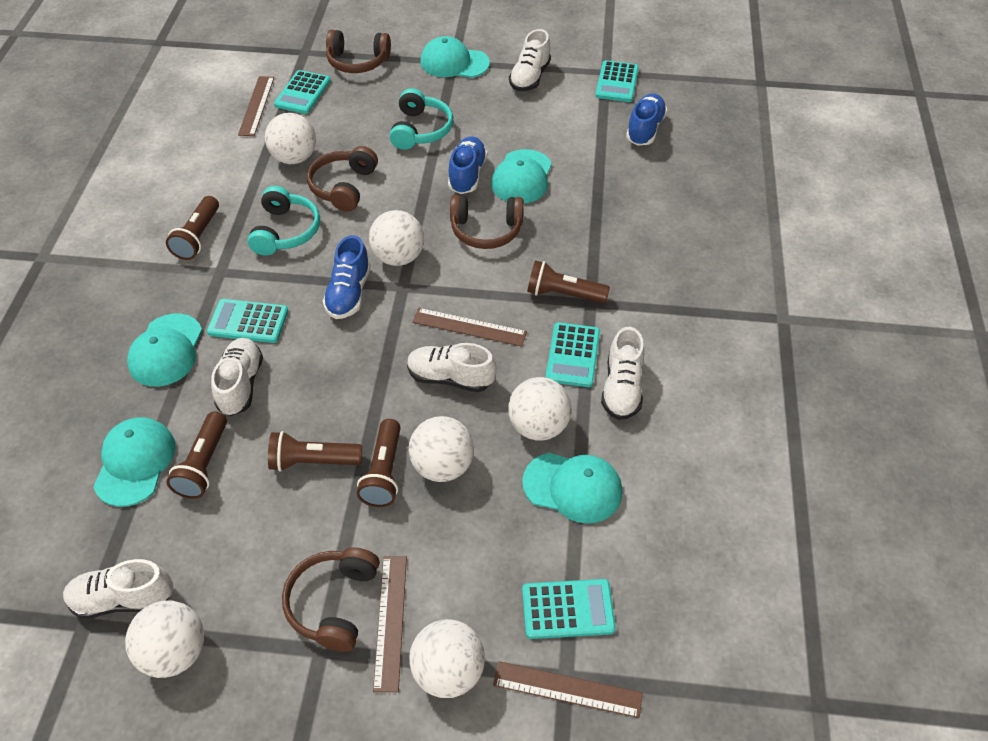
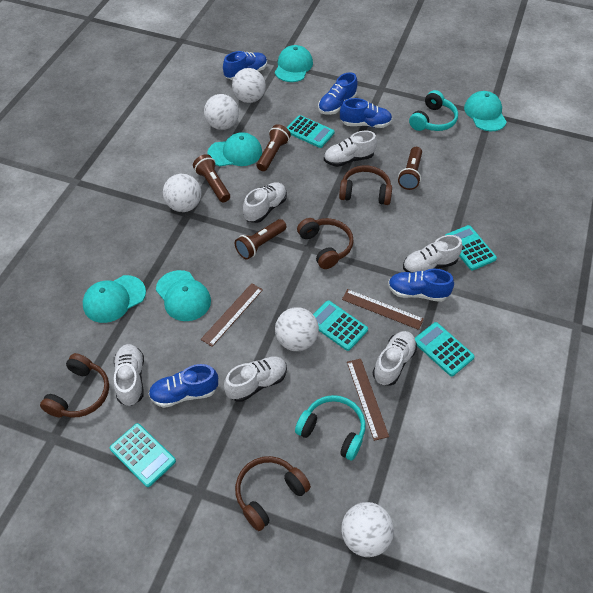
blue shoe: 3 -> 5
brown flashlight: 5 -> 4
brown ruler: 4 -> 3
white ball: 6 -> 5
white shoe: 5 -> 6

